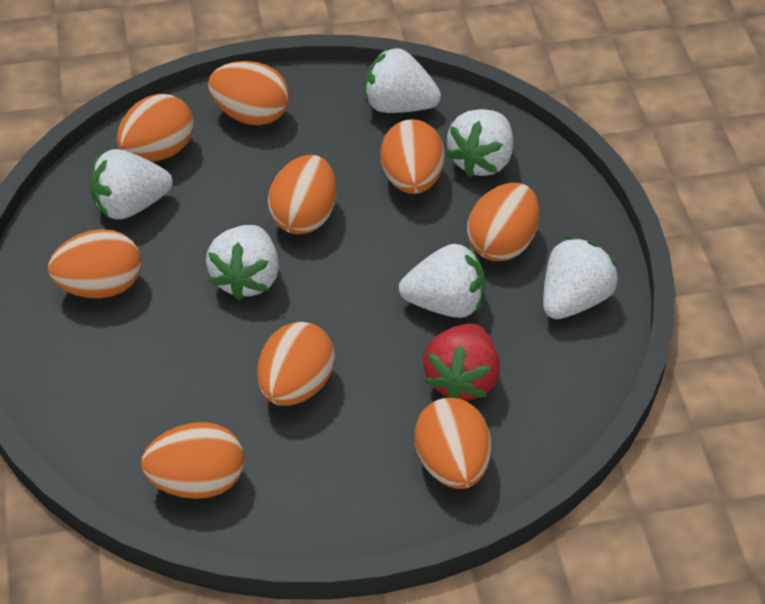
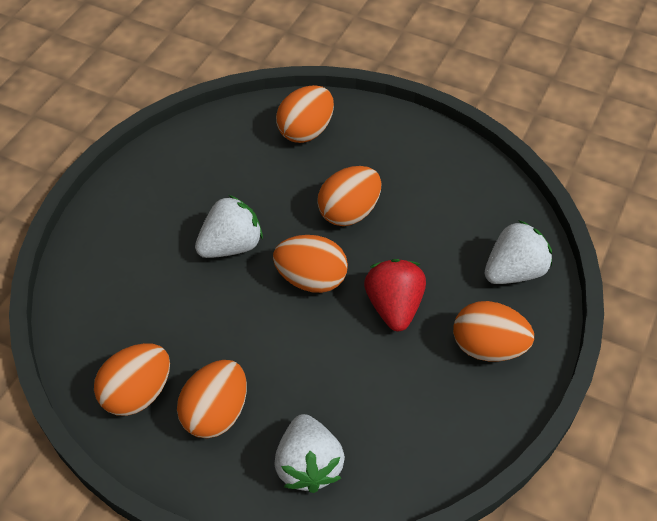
orange egg: 9 -> 6
white strawberry: 6 -> 3

